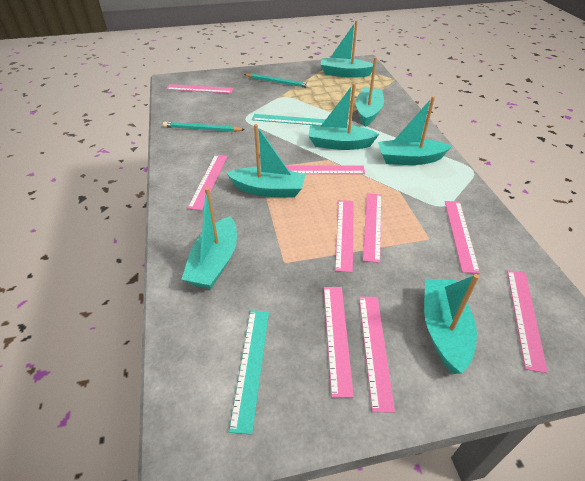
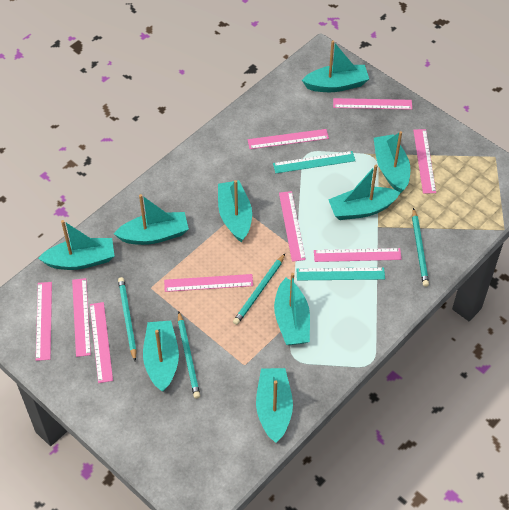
turquoise boat: 7 -> 9
turquoise pencil: 2 -> 4

